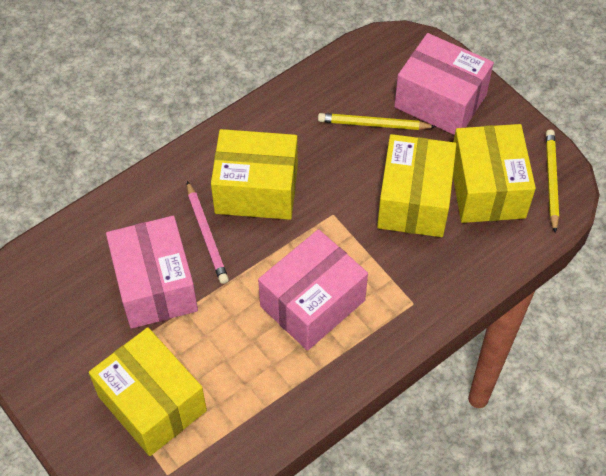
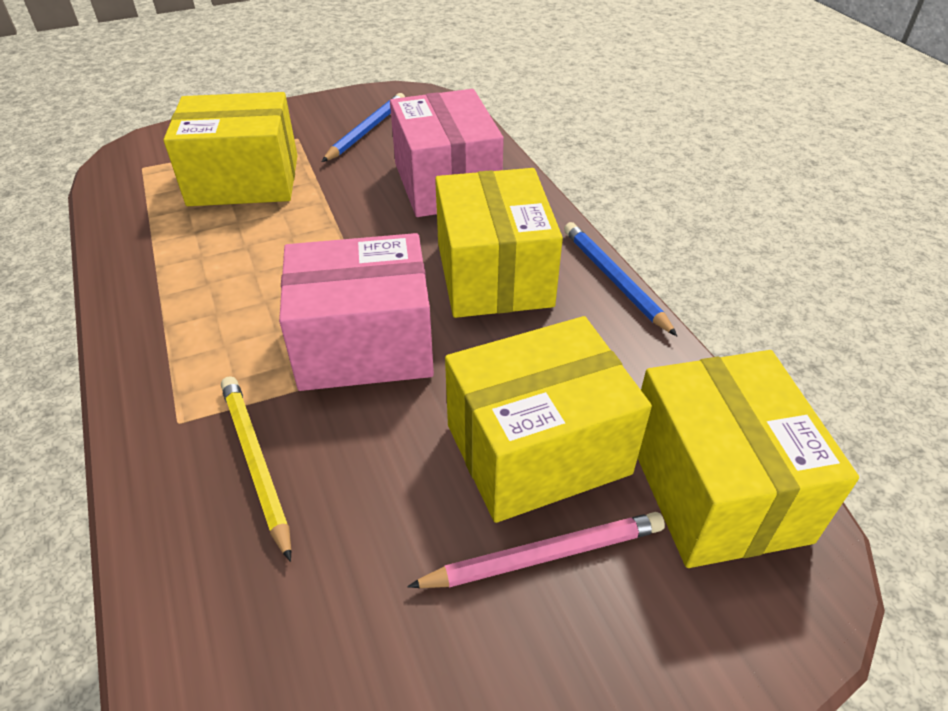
blue pencil: 0 -> 2
pink box: 3 -> 2
yellow pencil: 2 -> 1

